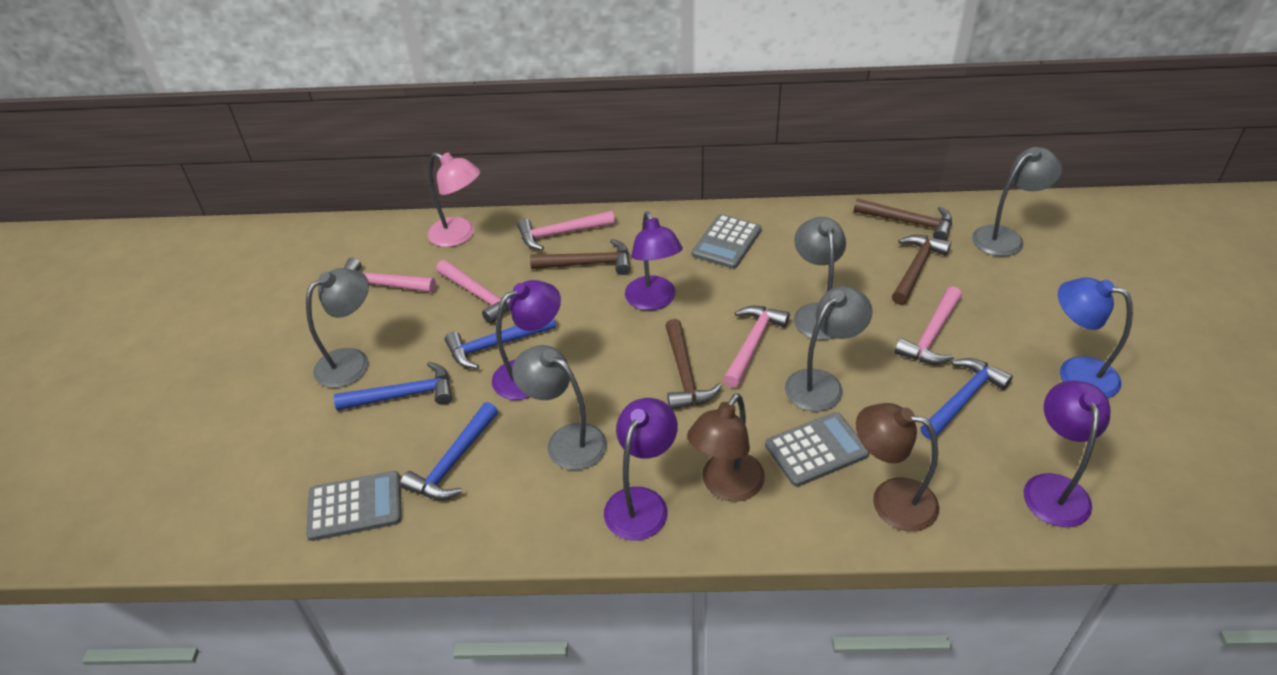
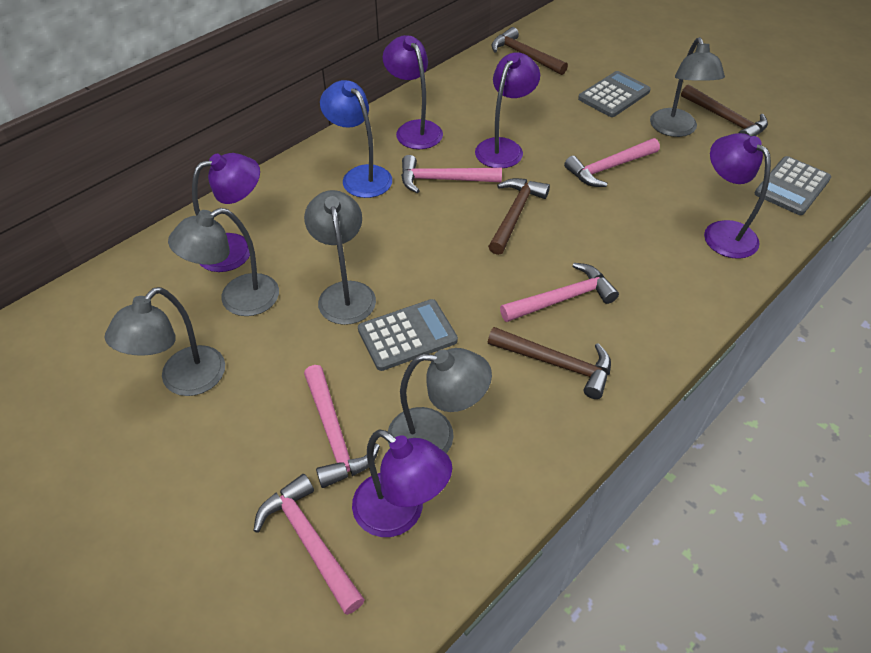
blue hammer: 4 -> 0
brown lamp: 2 -> 0
pink lamp: 1 -> 0
purple lamp: 4 -> 5

